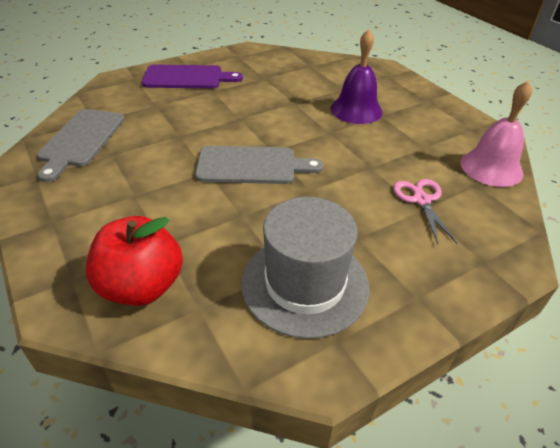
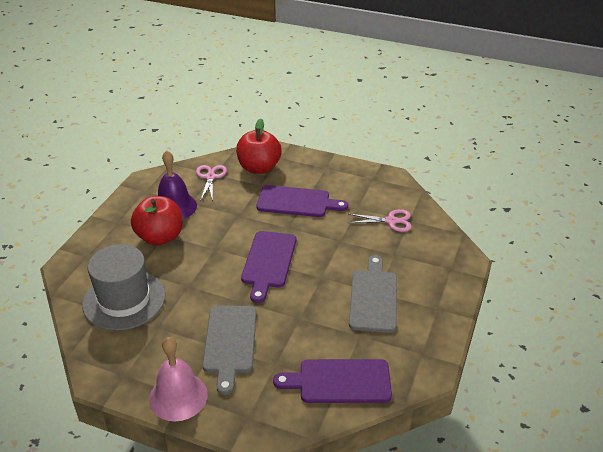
pink scissors: 1 -> 2
purple cutting board: 1 -> 3
red apple: 1 -> 2

